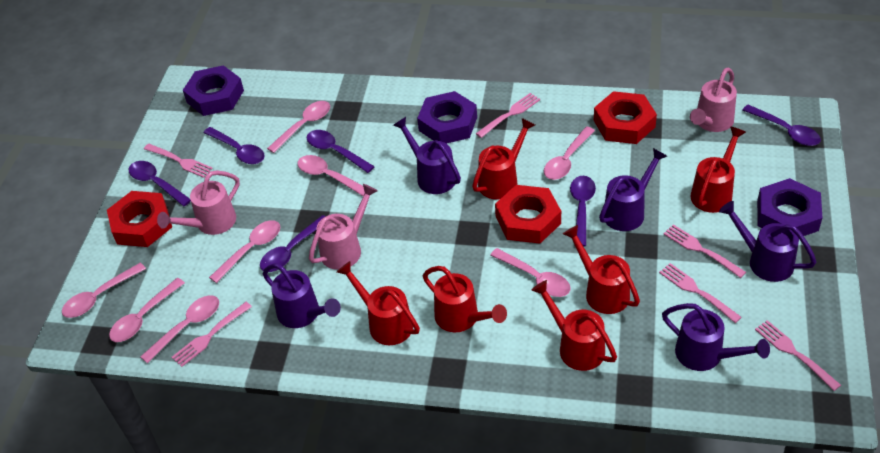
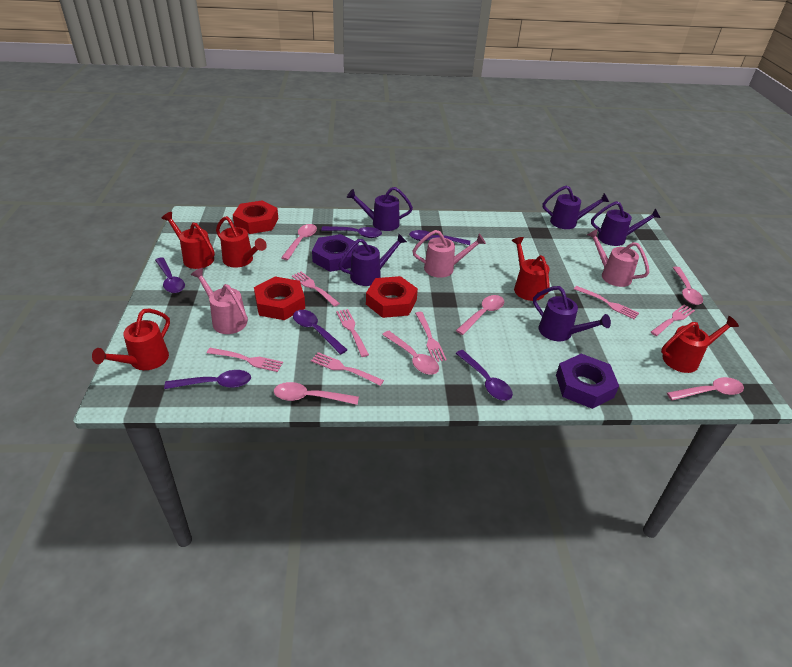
pink fork: 6 -> 7
pink spoon: 8 -> 6
purple nut: 3 -> 2
red watering can: 6 -> 5

